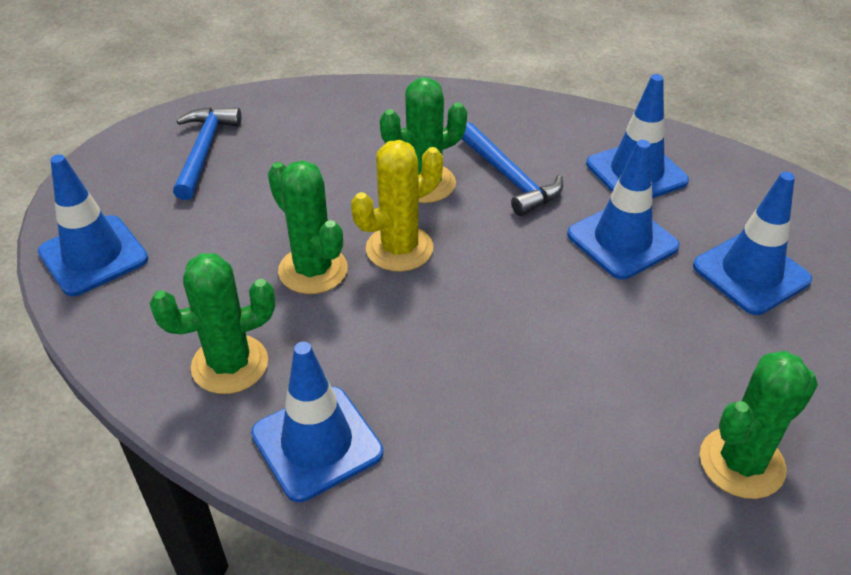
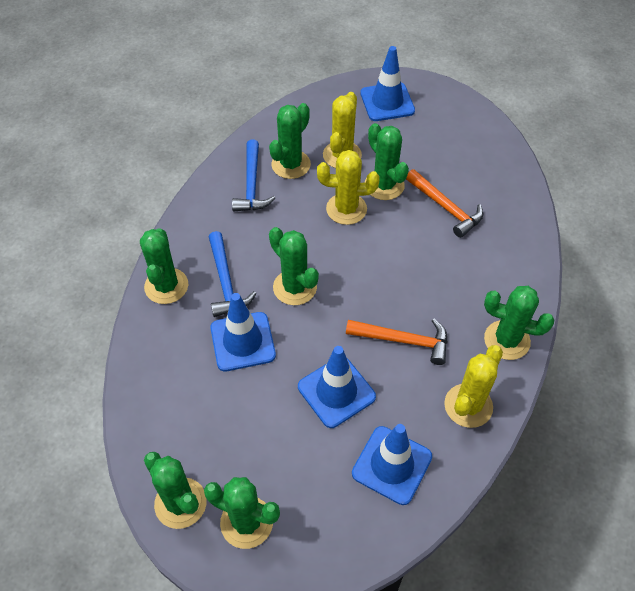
blue traffic cone: 5 -> 4
green cactus: 4 -> 7
orange hammer: 0 -> 2
yellow cactus: 1 -> 3

